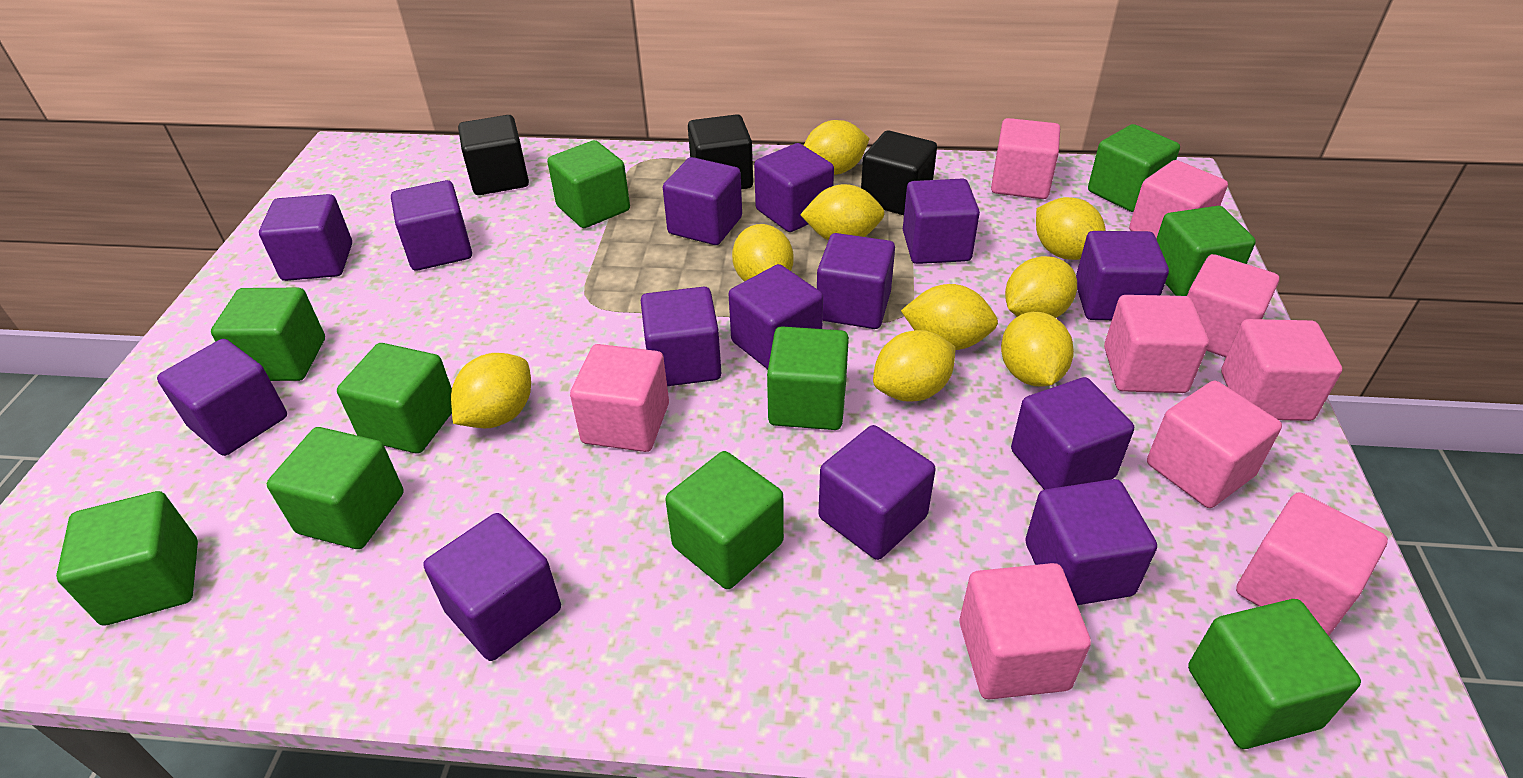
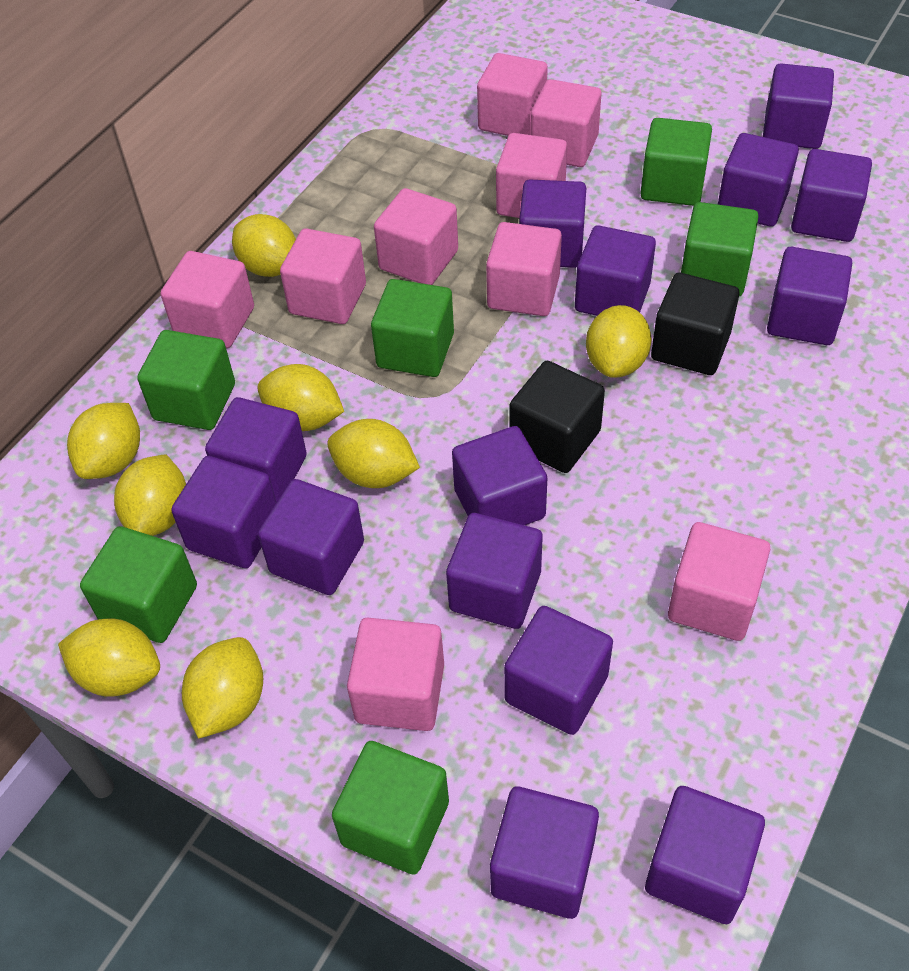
black cube: 3 -> 2
green cube: 10 -> 6
yellow lemon: 9 -> 8

